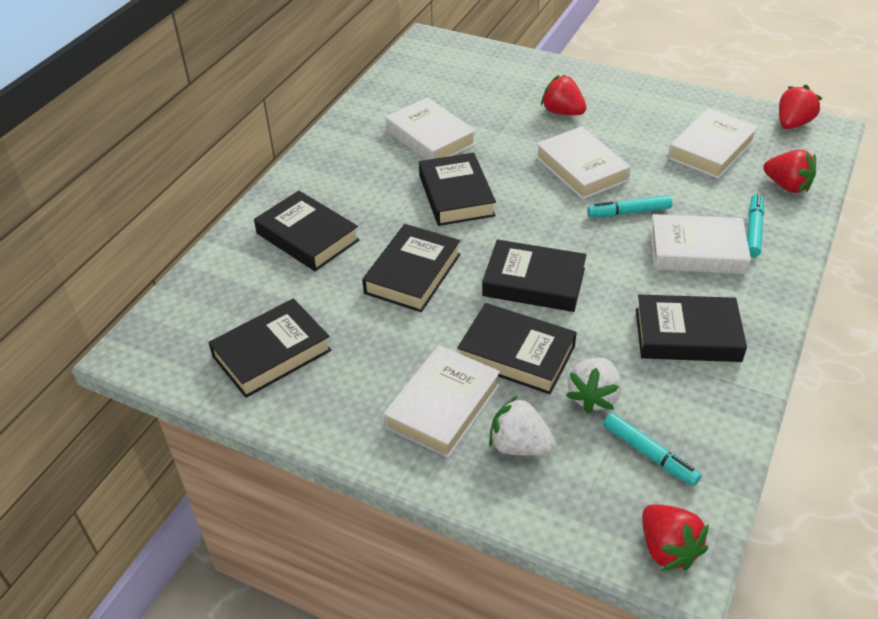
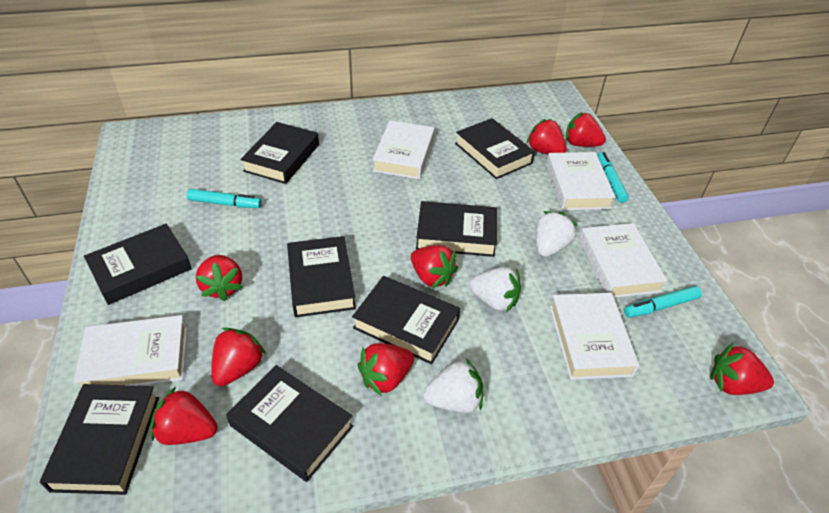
black book: 7 -> 8
red strawberry: 4 -> 8
white strawberry: 2 -> 3

